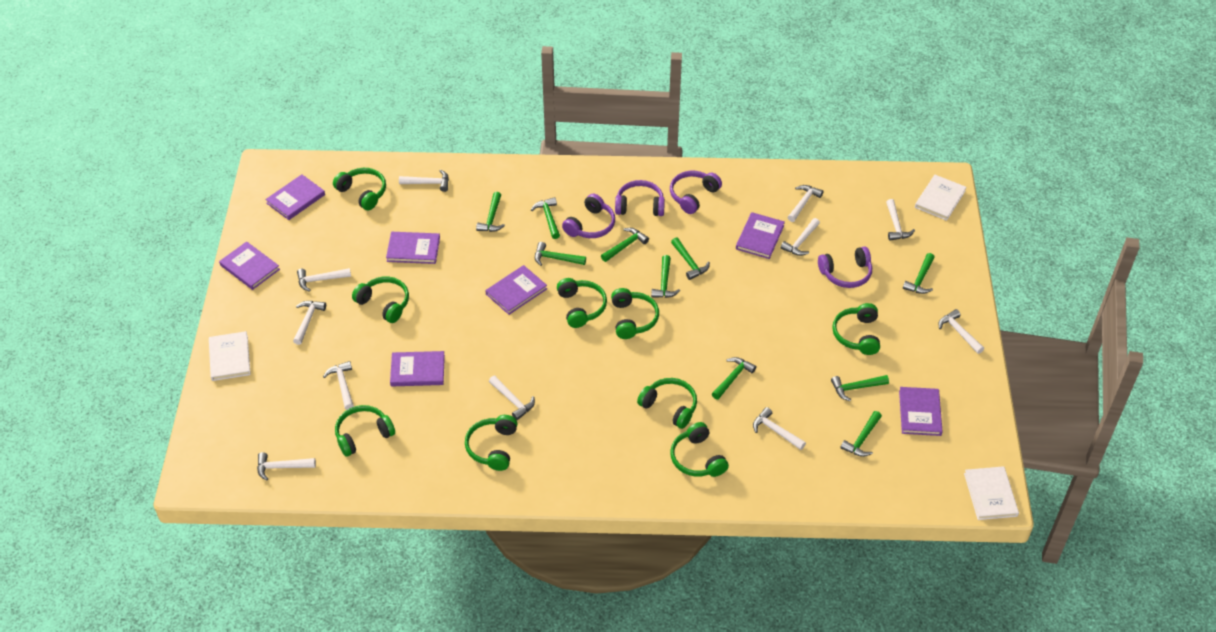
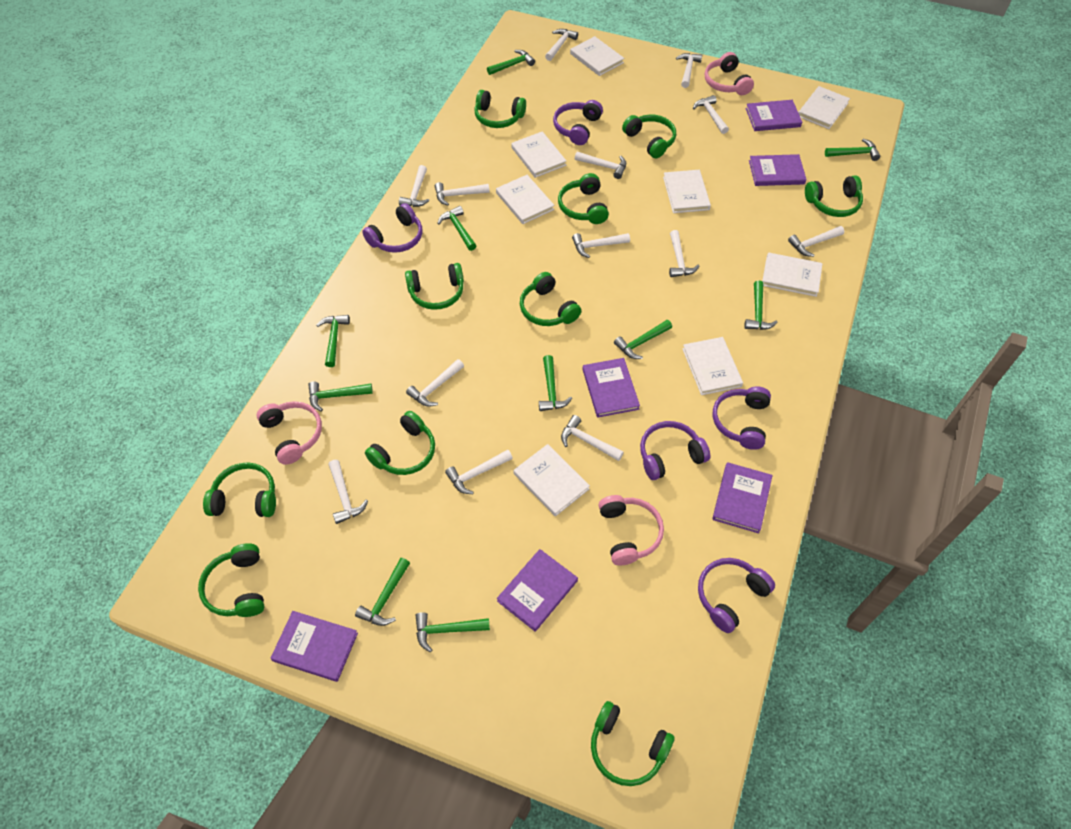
green headphones: 9 -> 10
pink headphones: 0 -> 3
purple book: 7 -> 6
purple headphones: 4 -> 5
white book: 3 -> 8
white hammer: 11 -> 13

